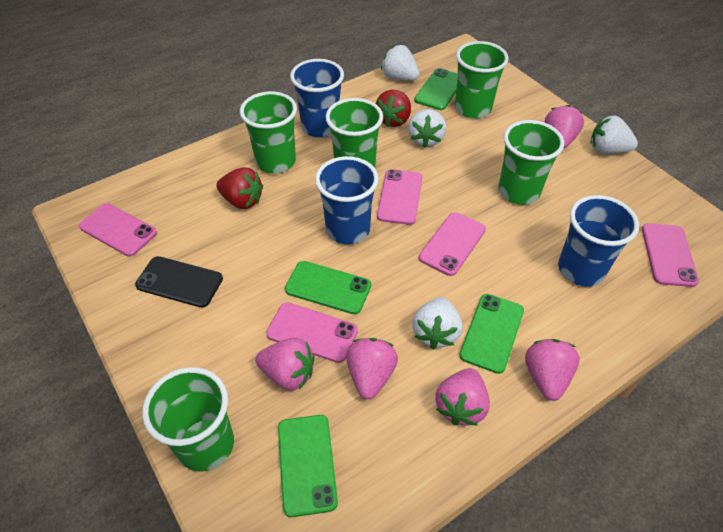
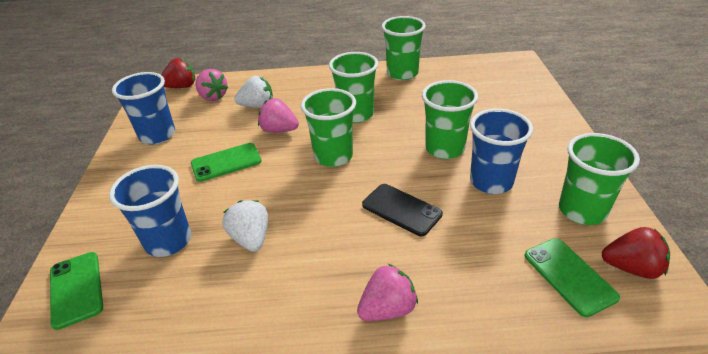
green phone: 4 -> 3
pink phone: 5 -> 0
pink strawberry: 5 -> 3
white strawberry: 4 -> 2

